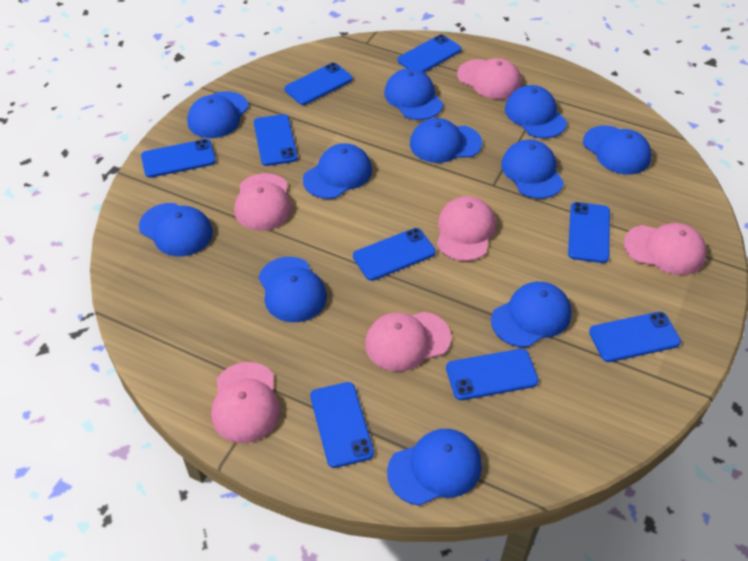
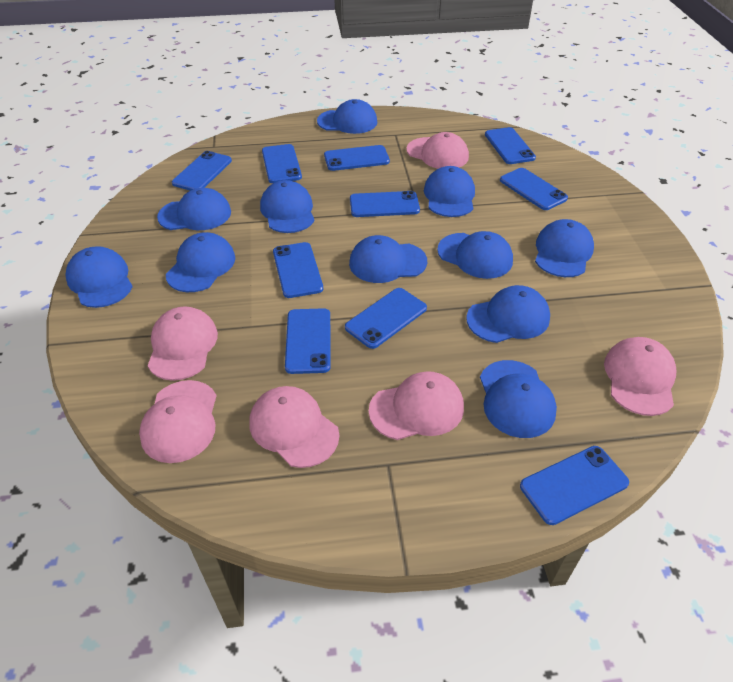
blue phone: 9 -> 10

